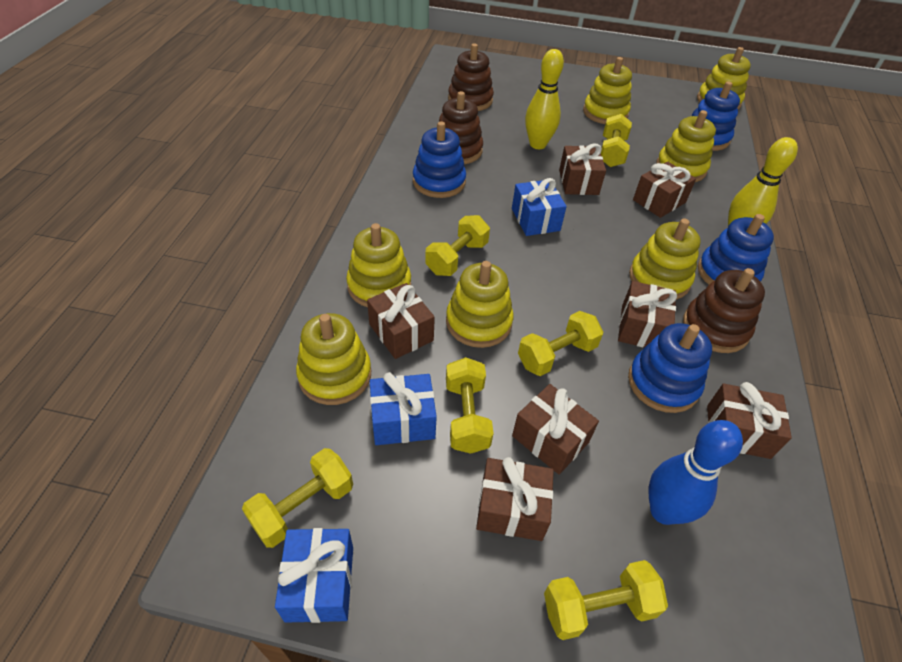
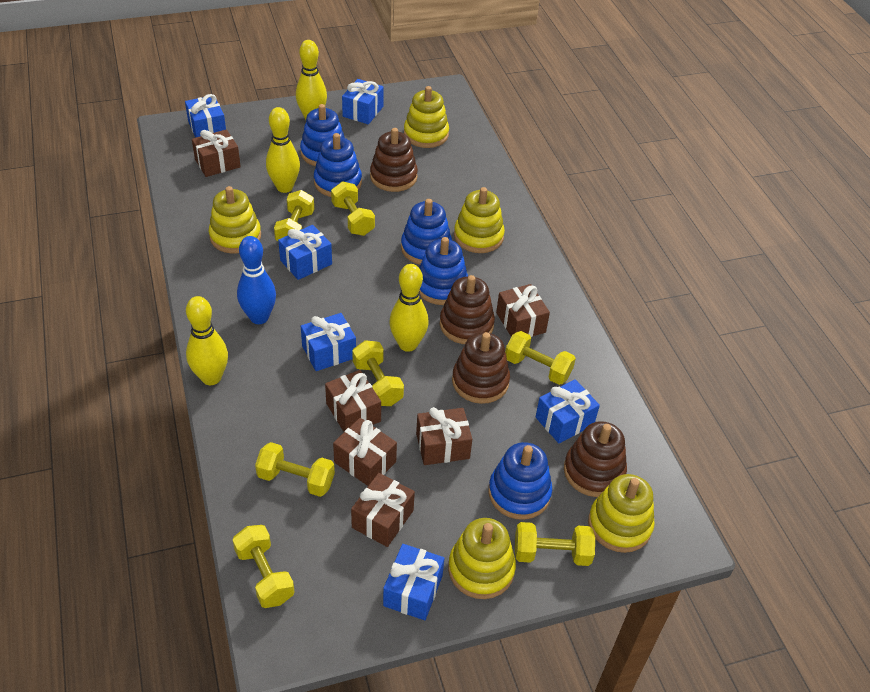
blue gift: 3 -> 6
blue stacking toy: 4 -> 5
brown gift: 7 -> 6
brown stacking toy: 3 -> 4
yellow bowling pin: 2 -> 4
yellow dumbbell: 6 -> 7
yellow stacking toy: 7 -> 5

